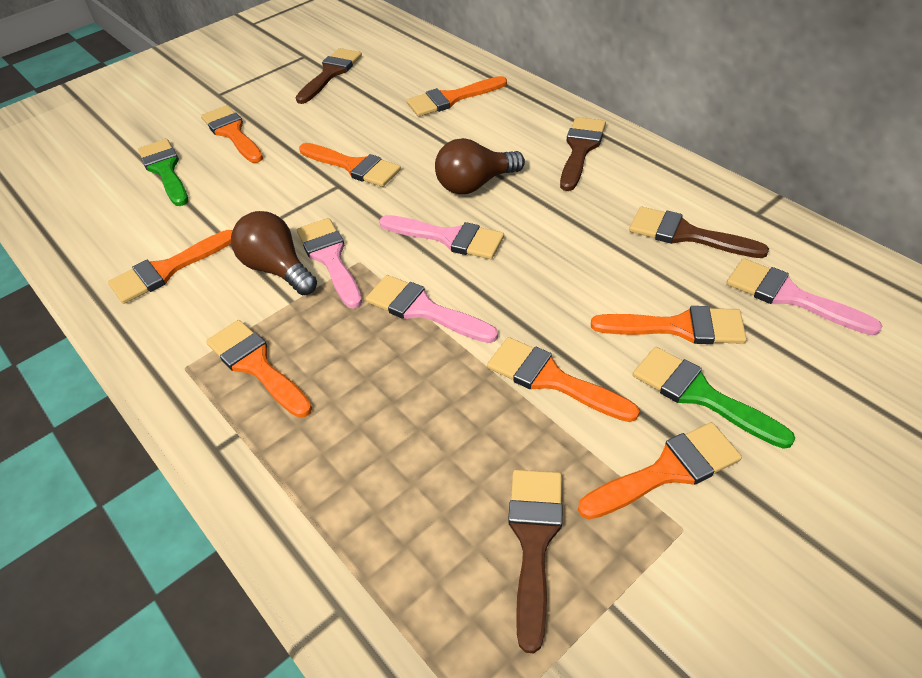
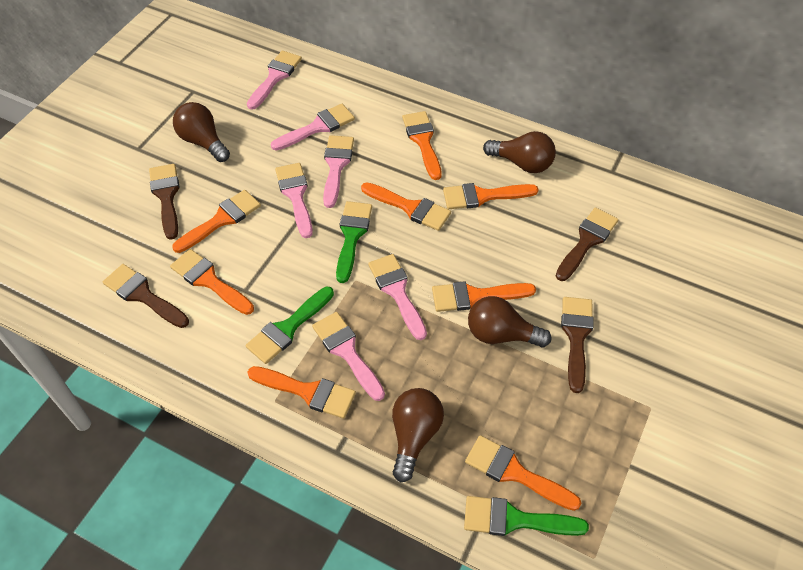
brown light bulb: 2 -> 4
green brush: 2 -> 3
pink brush: 4 -> 6

